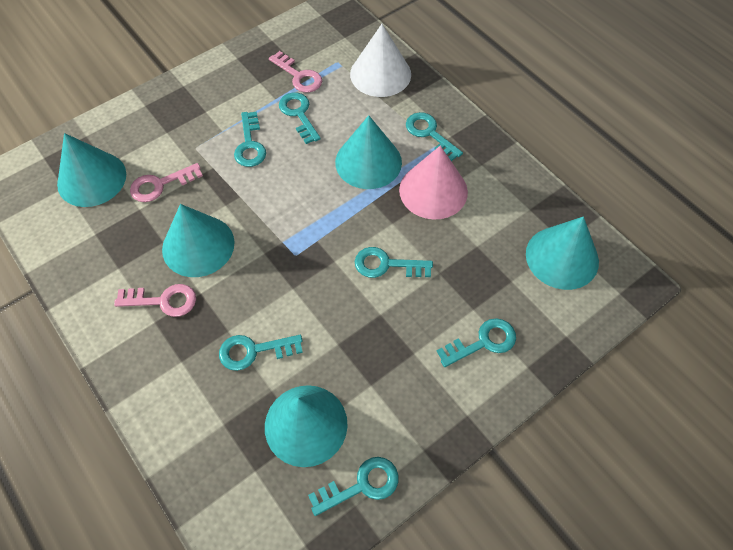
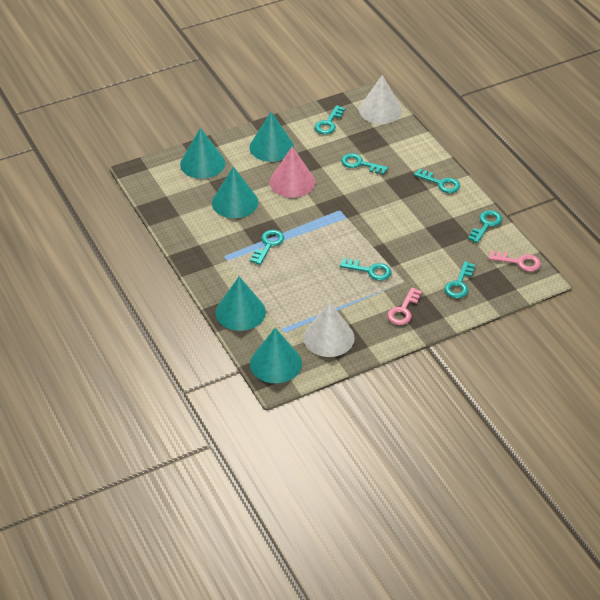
pink key: 3 -> 2
white cone: 1 -> 2

